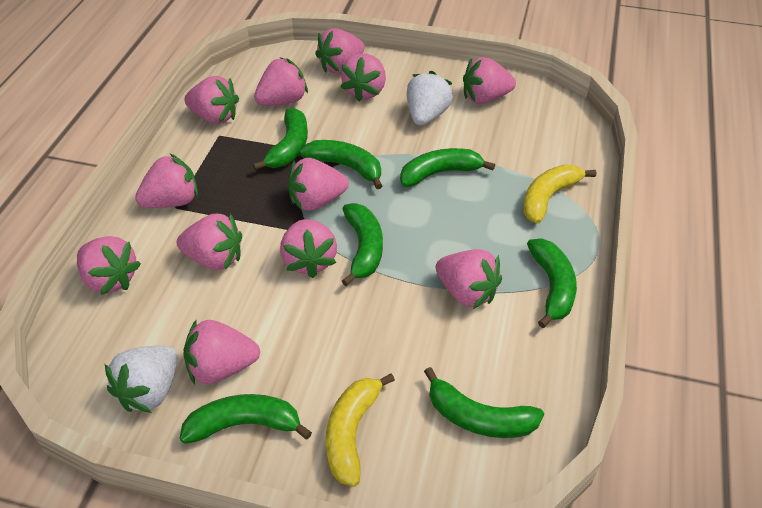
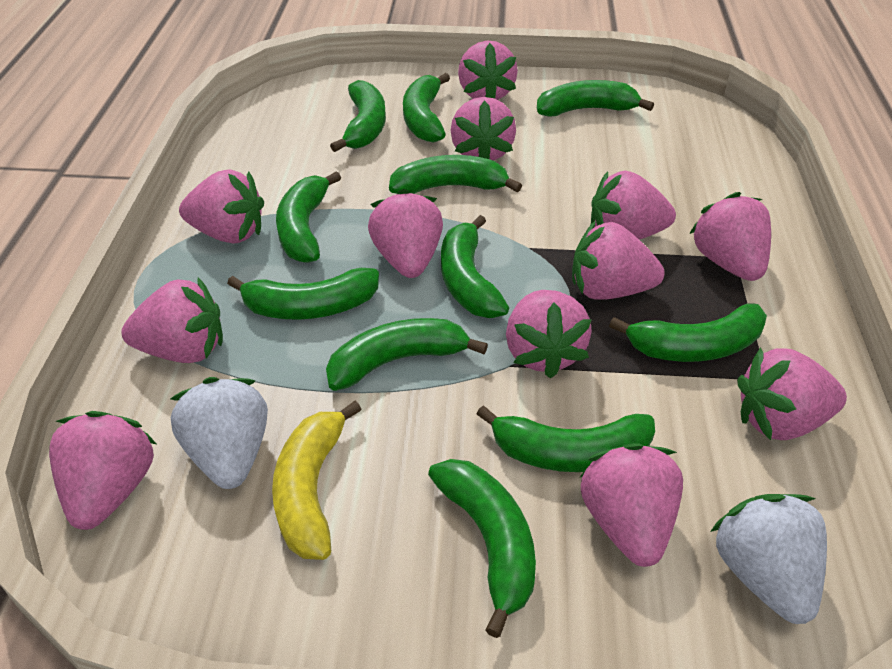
green banana: 7 -> 11
yellow banana: 2 -> 1

